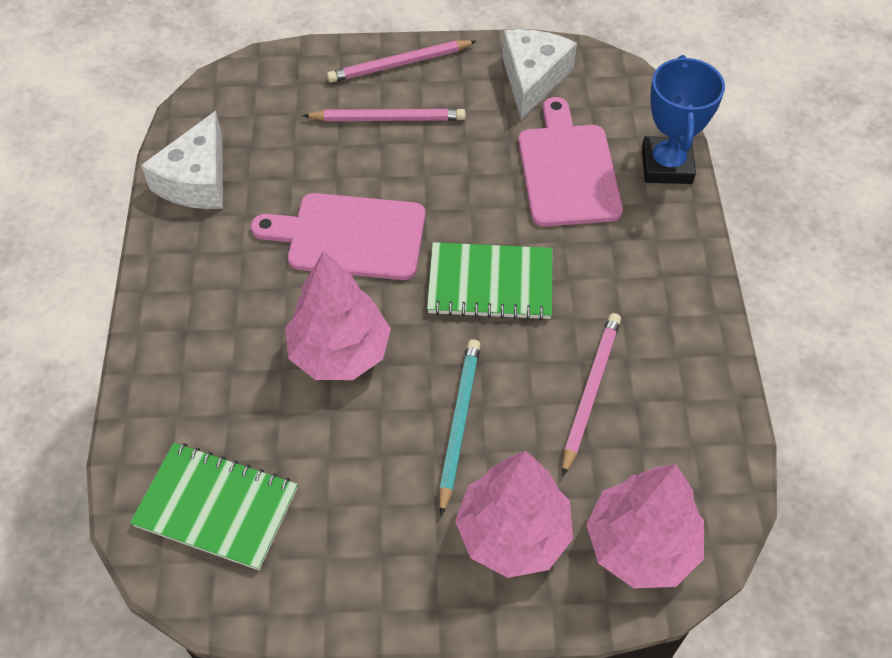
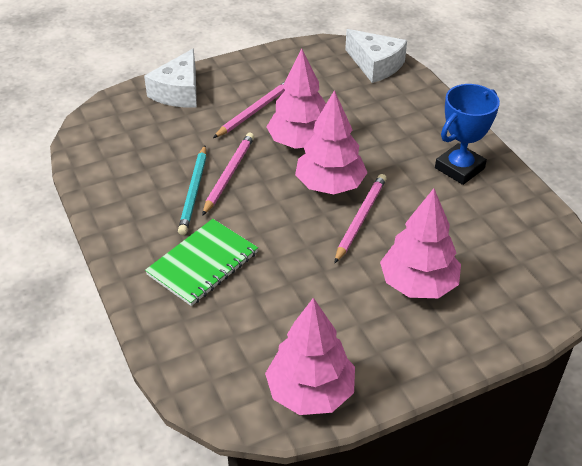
green notebook: 2 -> 1
pink cutting board: 2 -> 0
pink tree: 3 -> 4

